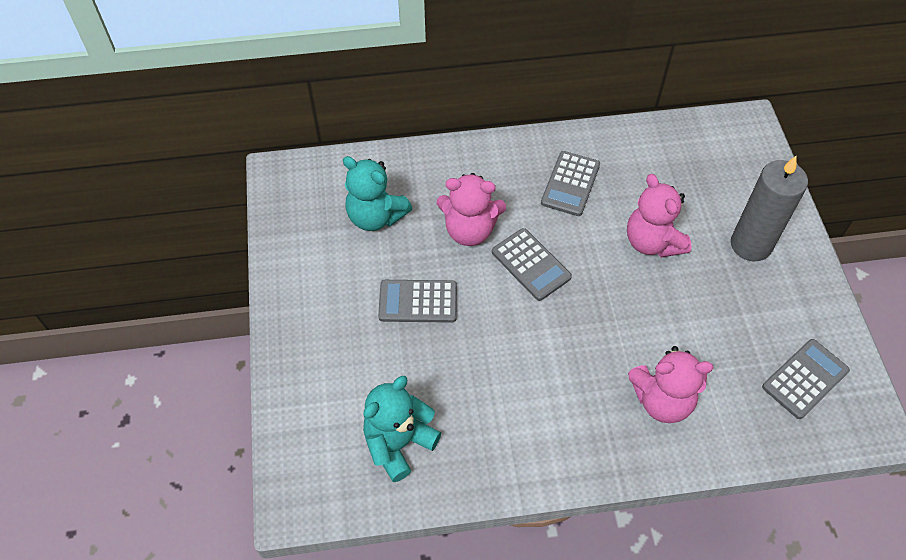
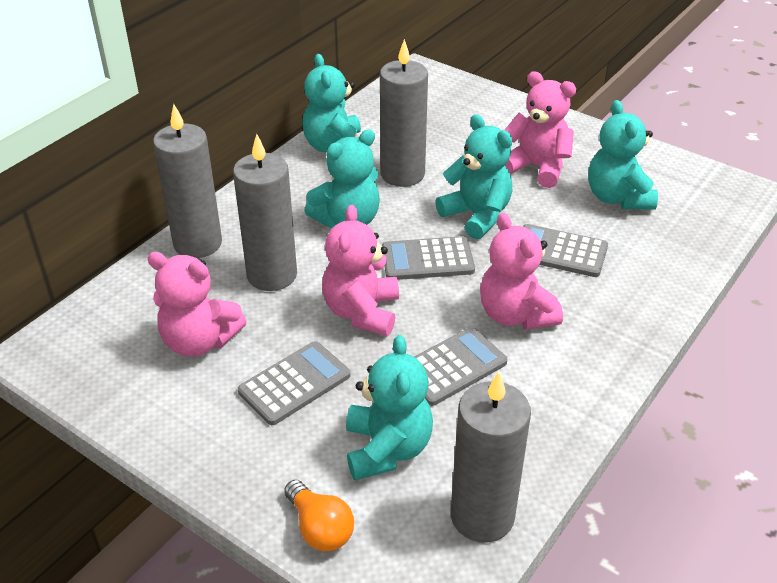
grey candle: 1 -> 4
orange light bulb: 0 -> 1
pink teddy bear: 3 -> 4
turquoise teddy bear: 2 -> 5

